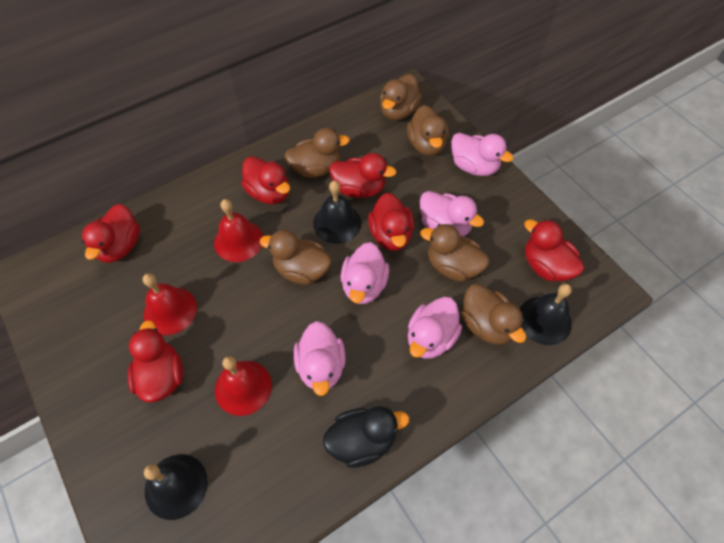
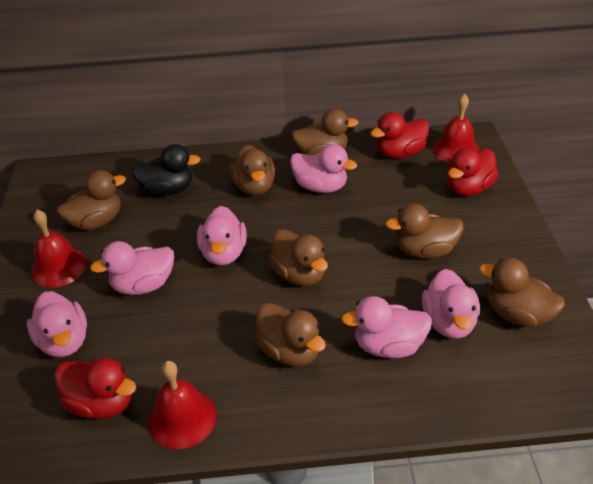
black bell: 3 -> 0
brown duck: 6 -> 7
pink duck: 5 -> 6
red duck: 6 -> 3

